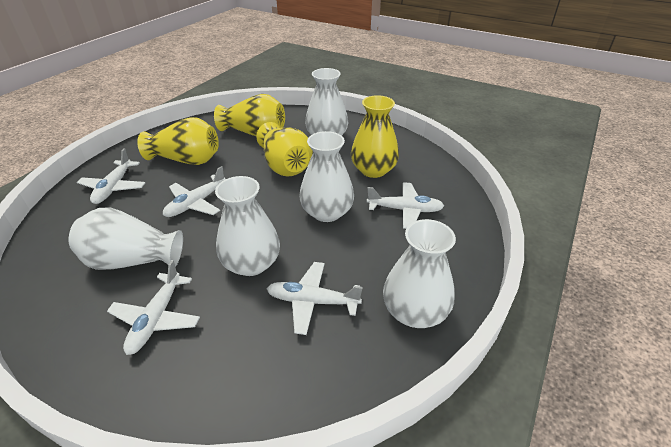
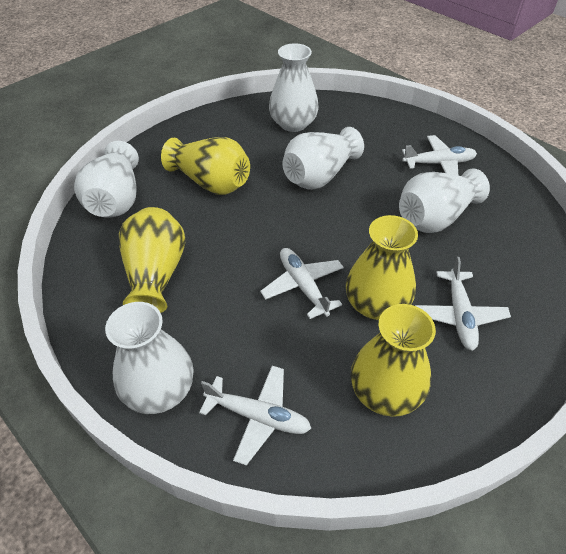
white plane: 5 -> 4

